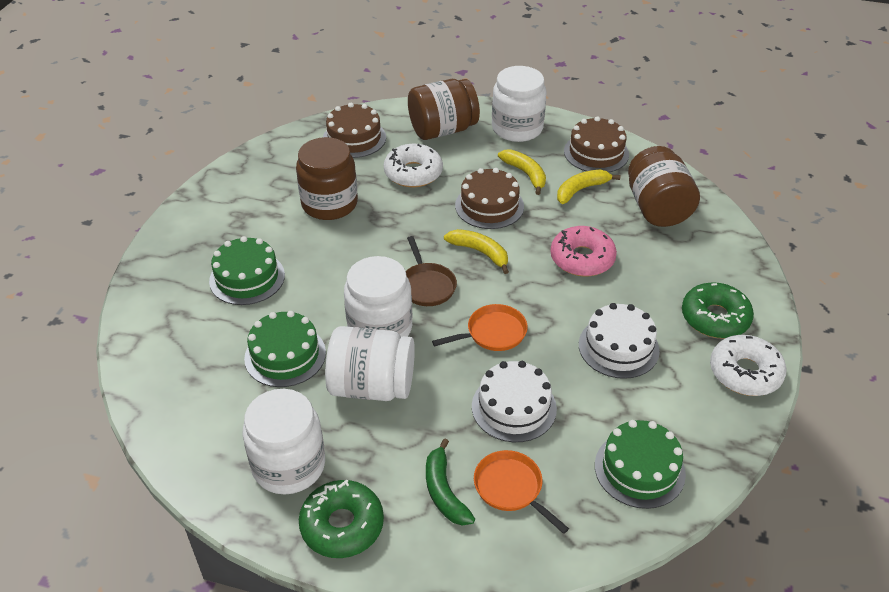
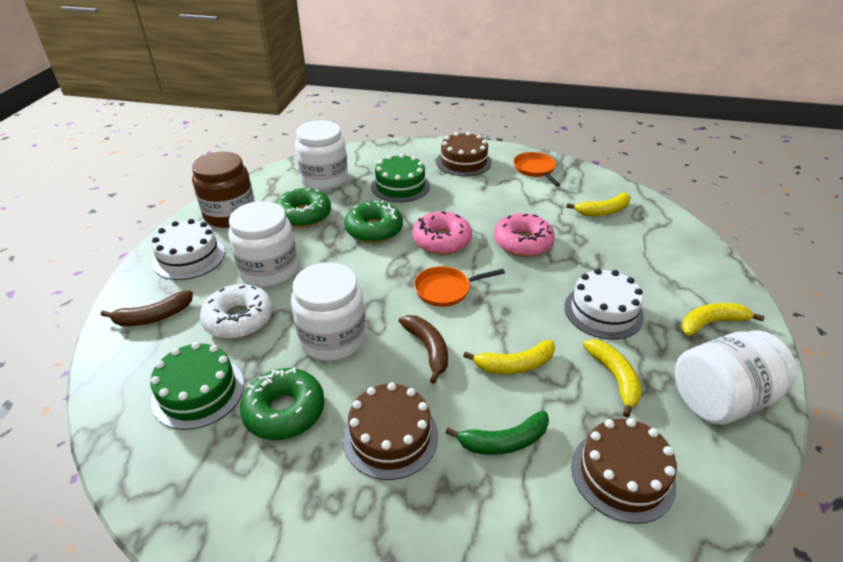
brown banana: 0 -> 2
brown jar: 3 -> 1
brown pan: 1 -> 0
green cake: 3 -> 2
green donut: 2 -> 3
pink donut: 1 -> 2
white donut: 2 -> 1
yellow banana: 3 -> 4

